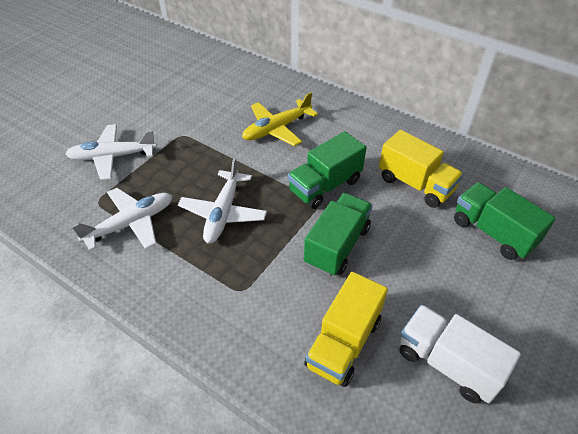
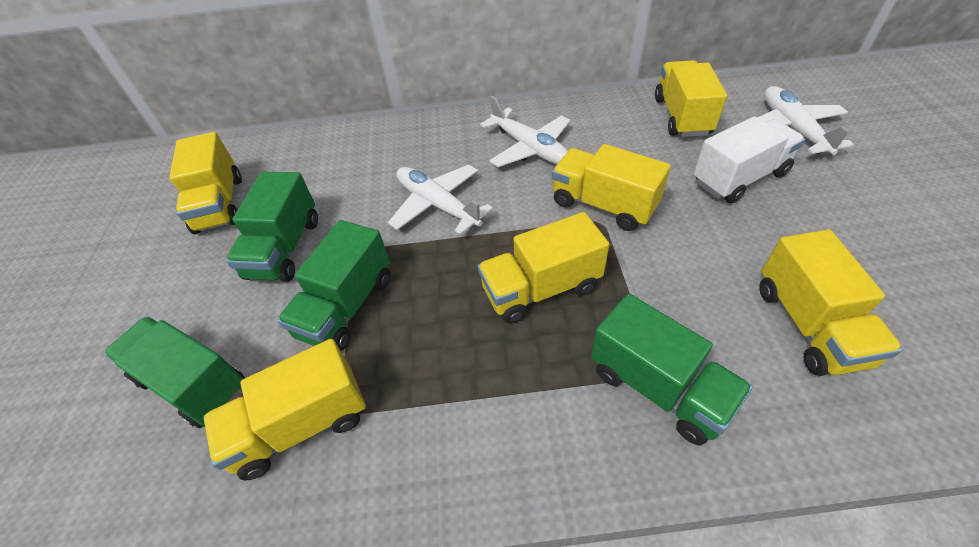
green truck: 3 -> 4
yellow plane: 1 -> 0
yellow truck: 2 -> 6

